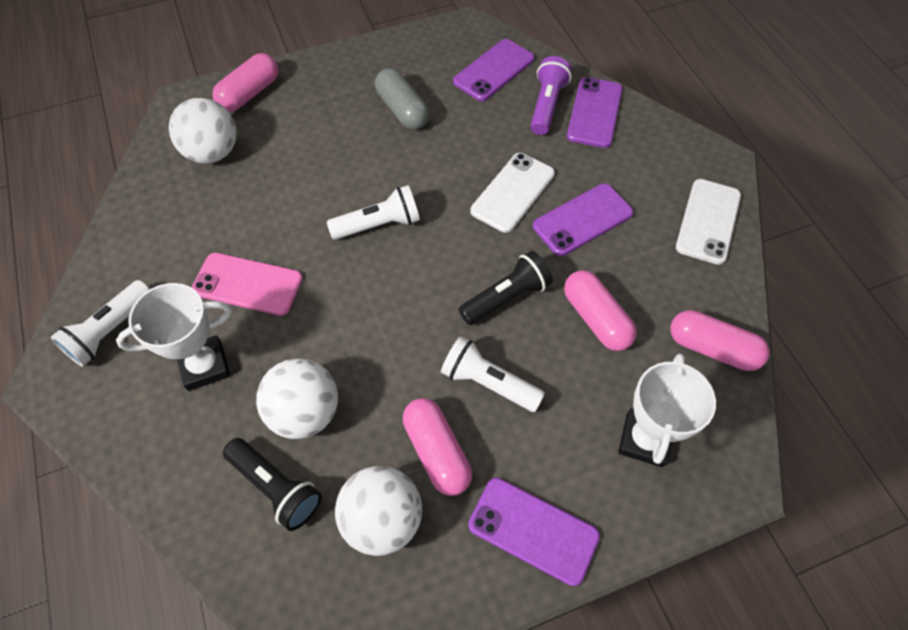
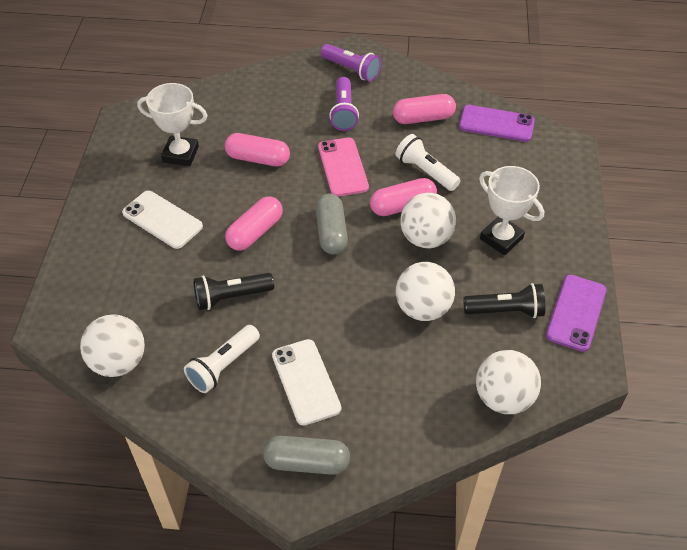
grey capsule: 1 -> 2
purple flashlight: 1 -> 2
purple phone: 4 -> 2
white ball: 3 -> 4
white flashlight: 3 -> 2

